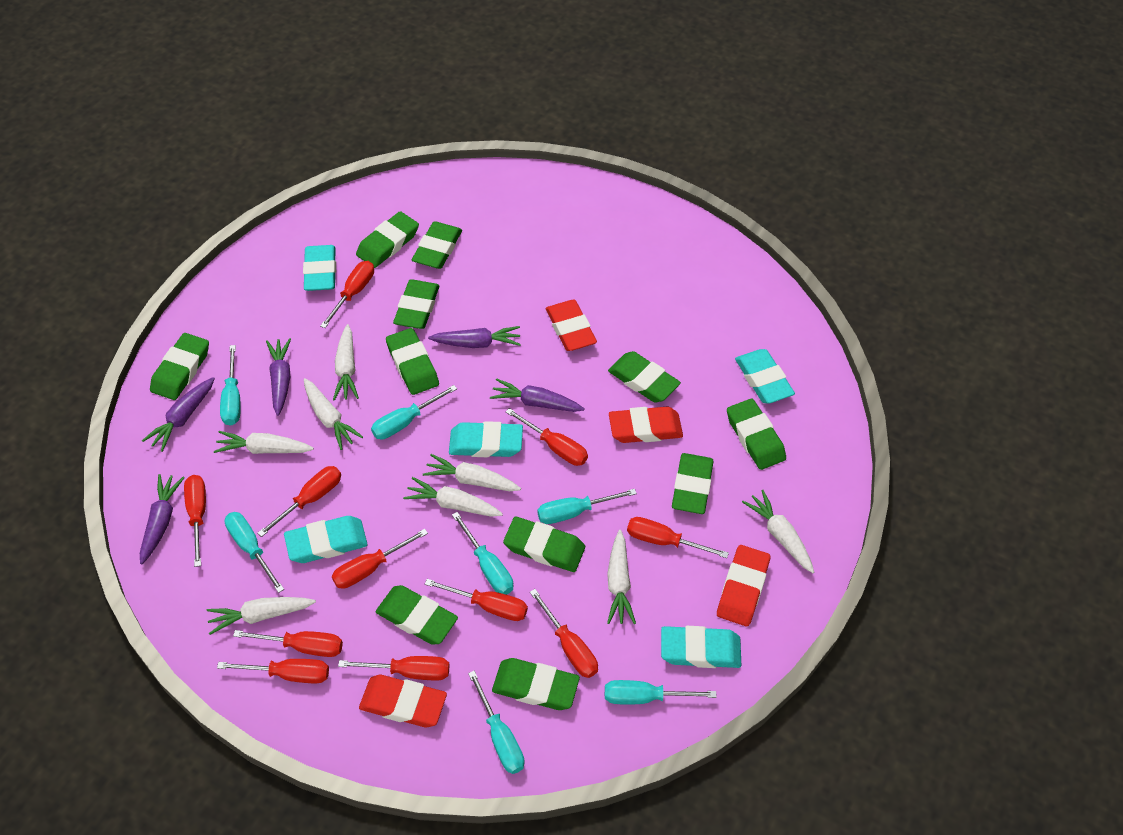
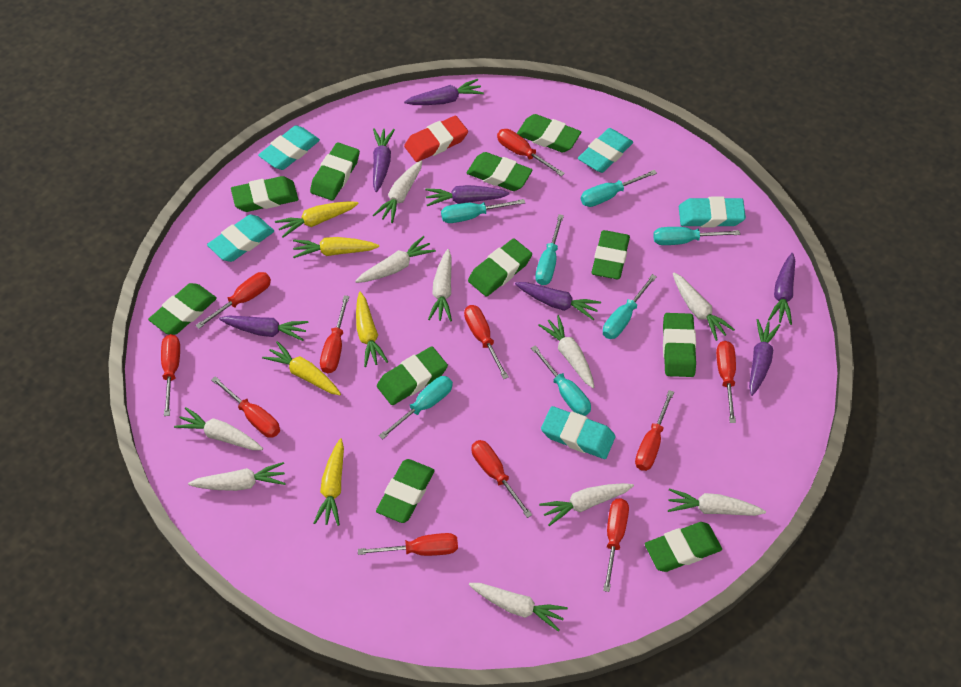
purple carrot: 5 -> 7
red eraser: 4 -> 1
white carrot: 8 -> 10
yellow carrot: 0 -> 5

